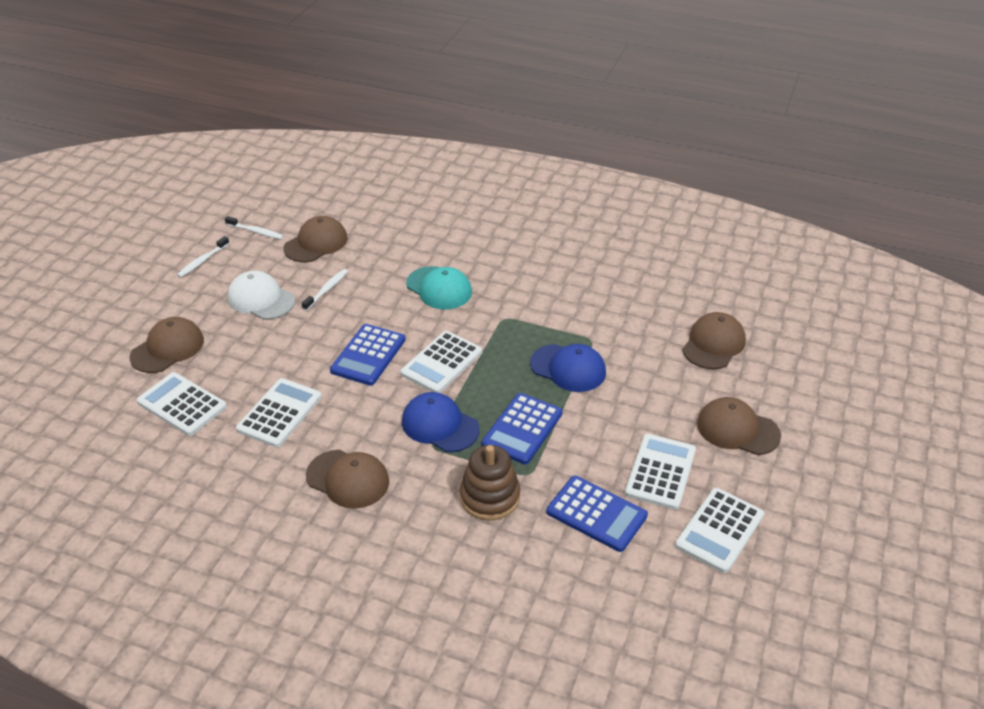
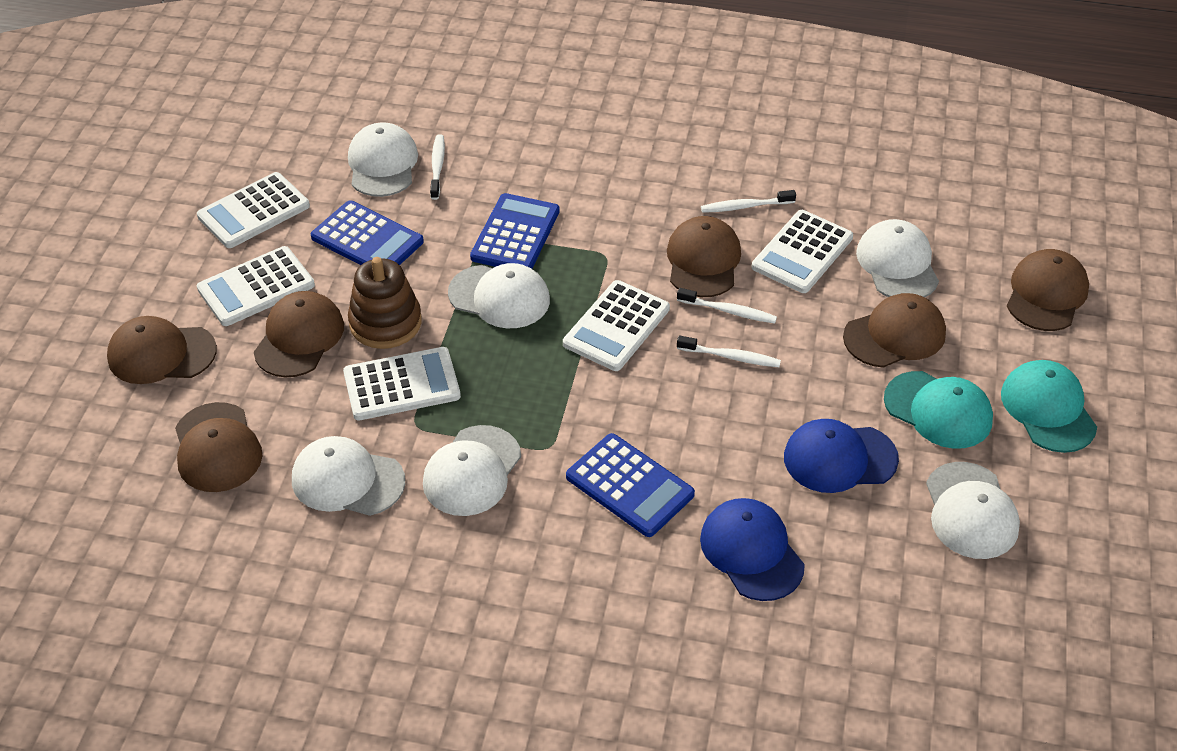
brown cap: 5 -> 6
turquoise cap: 1 -> 2
white cap: 1 -> 6
white toothbrush: 3 -> 4

